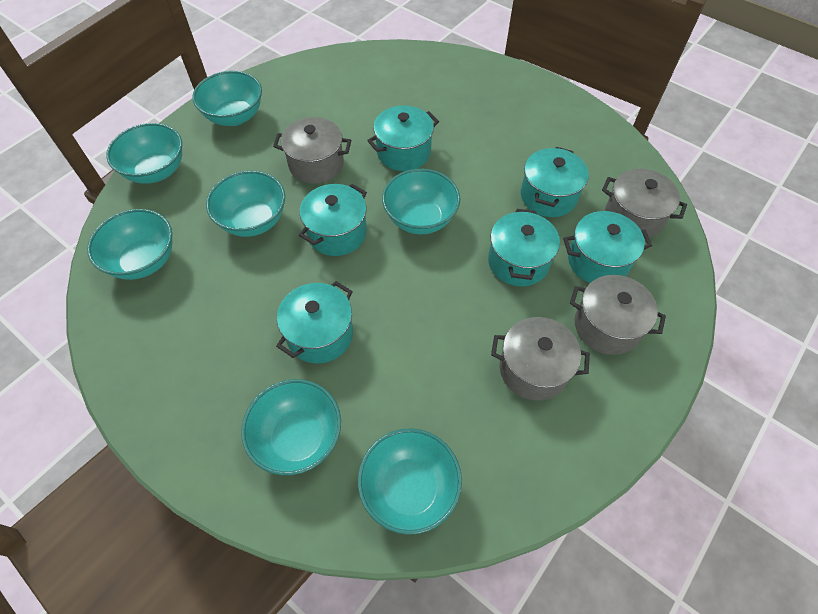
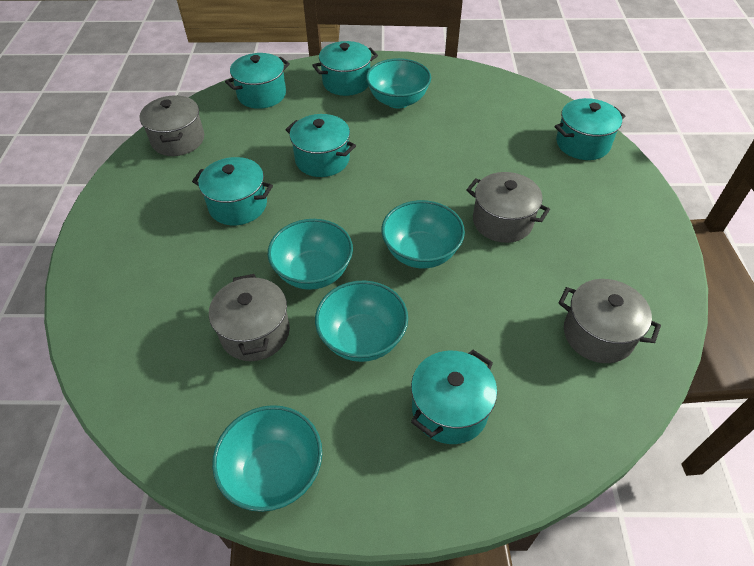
turquoise bowl: 7 -> 5

